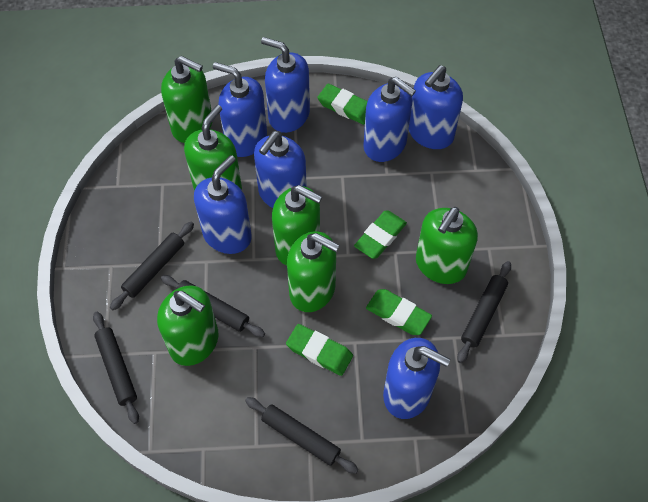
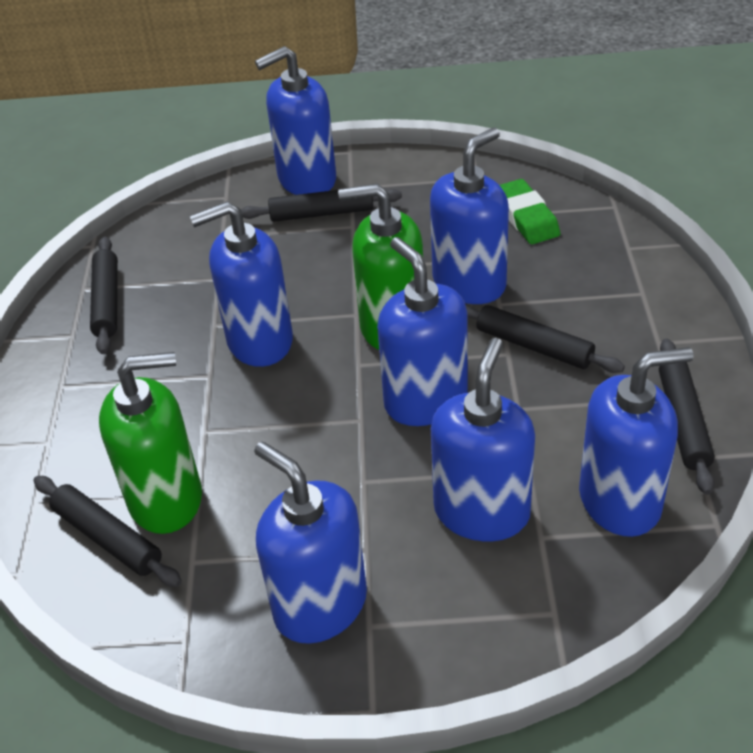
green eraser: 4 -> 1
green soap dispenser: 6 -> 2

